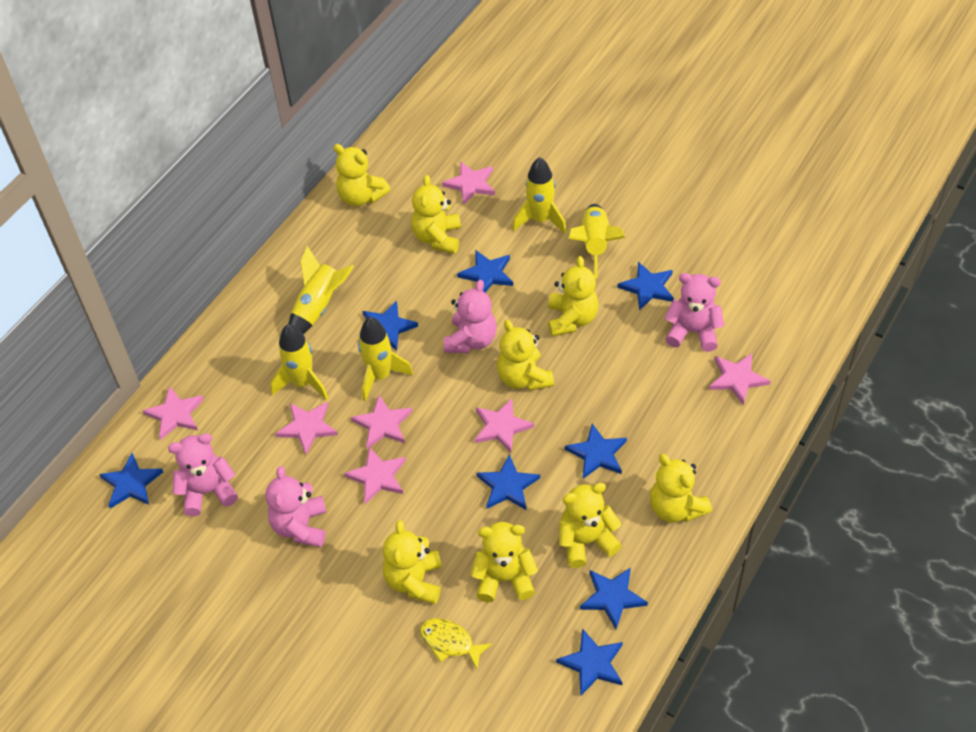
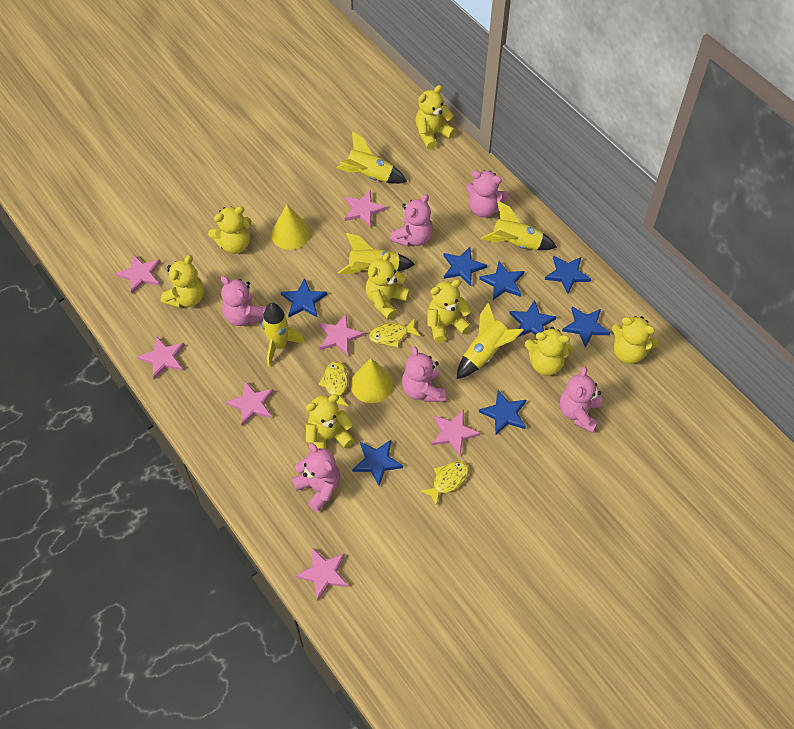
pink teddy bear: 4 -> 6
yellow cone: 0 -> 2
yellow fish: 1 -> 3

